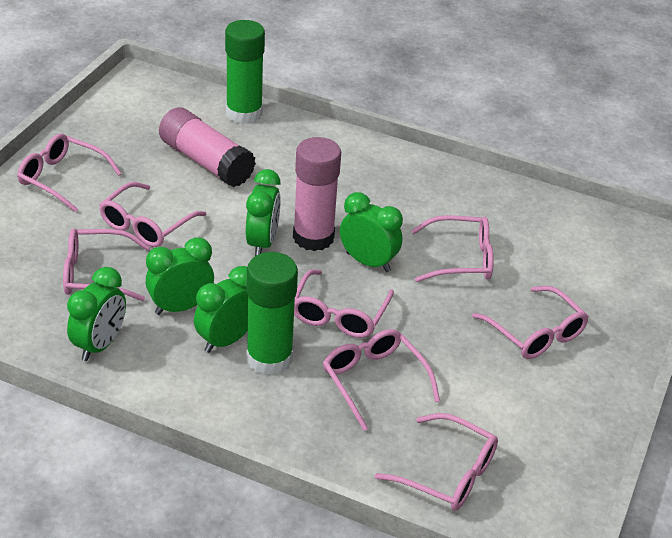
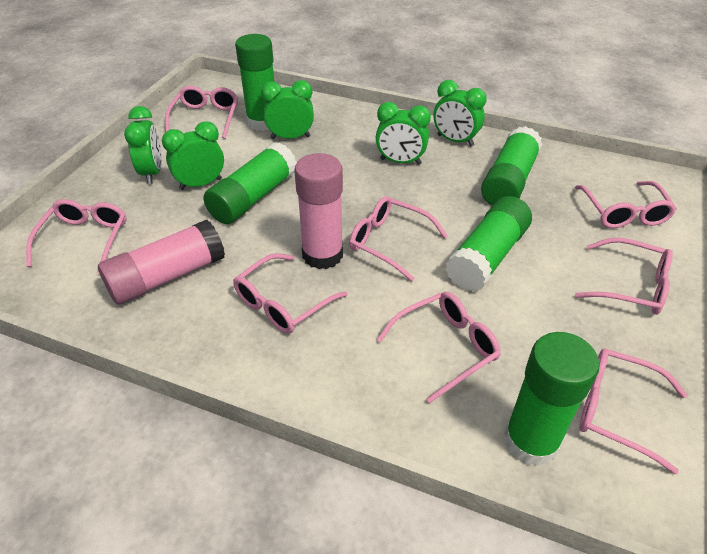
green glue stick: 2 -> 5

